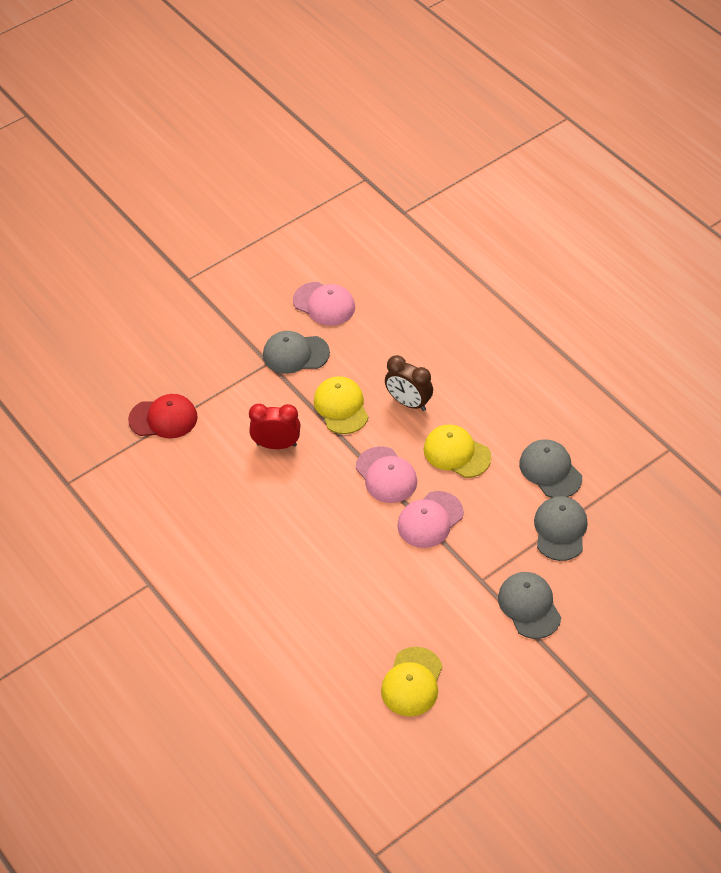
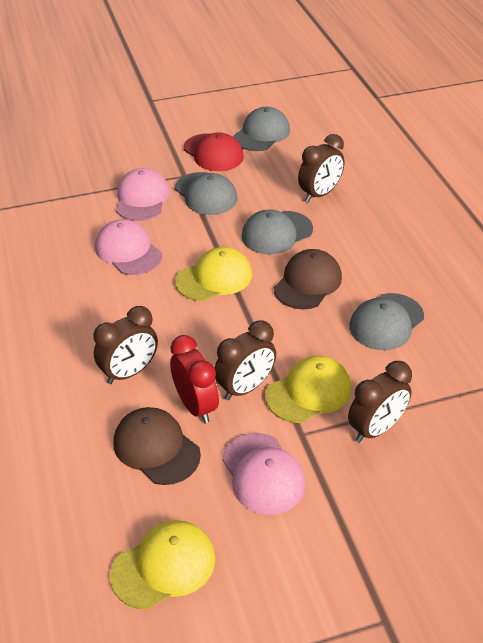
brown cap: 0 -> 2
brown clock: 1 -> 4

